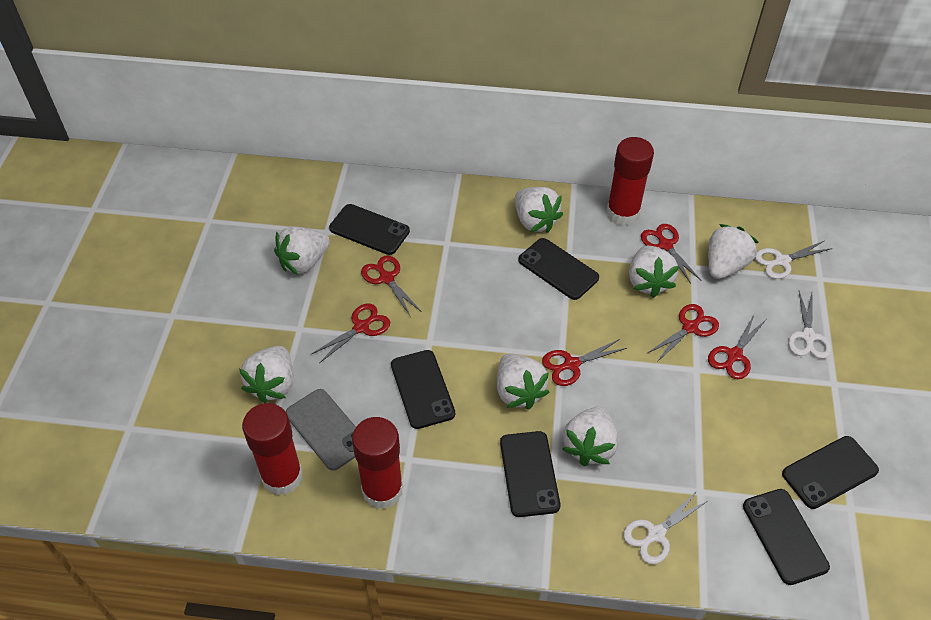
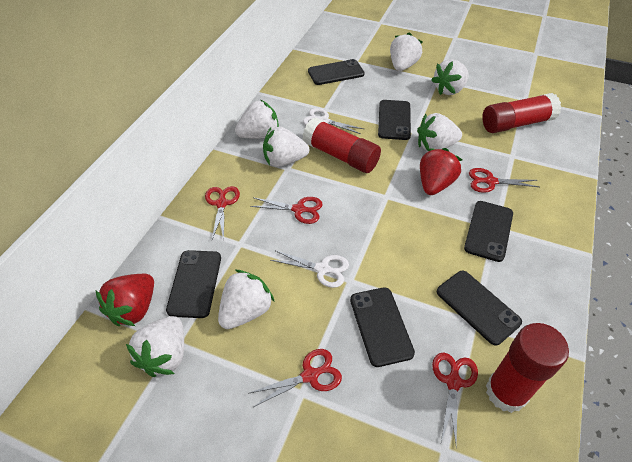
grey phone: 1 -> 0
red scissors: 6 -> 5
red strawberry: 0 -> 2
white scissors: 3 -> 2

